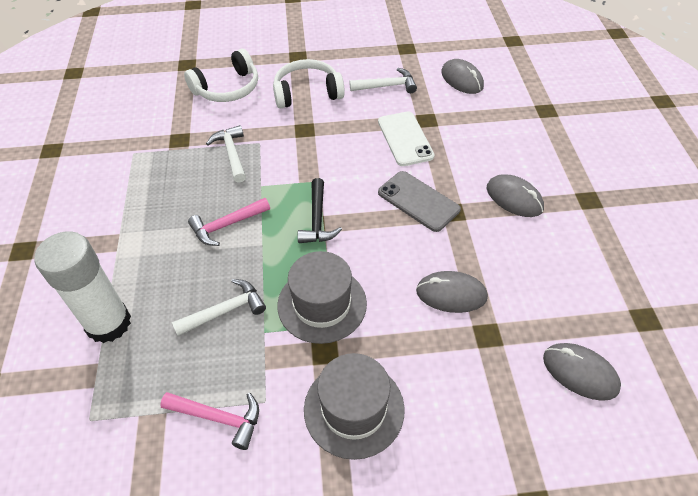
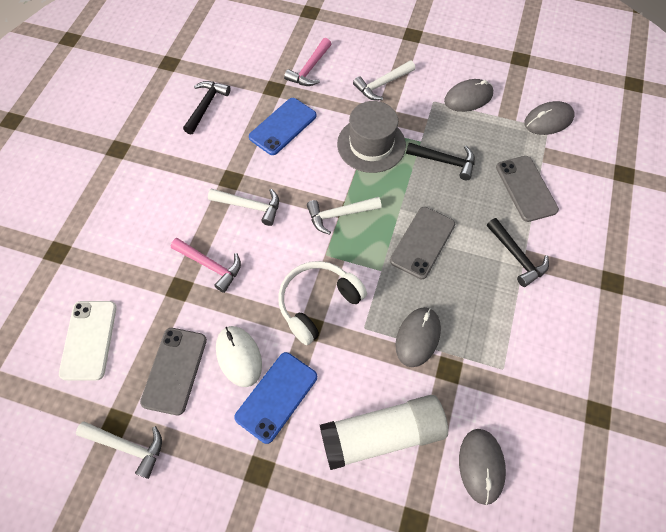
black hammer: 1 -> 3
blue phone: 0 -> 2
grey hat: 2 -> 1
grey phone: 1 -> 3
white hammer: 3 -> 4
white headphones: 2 -> 1
white mouse: 0 -> 1

